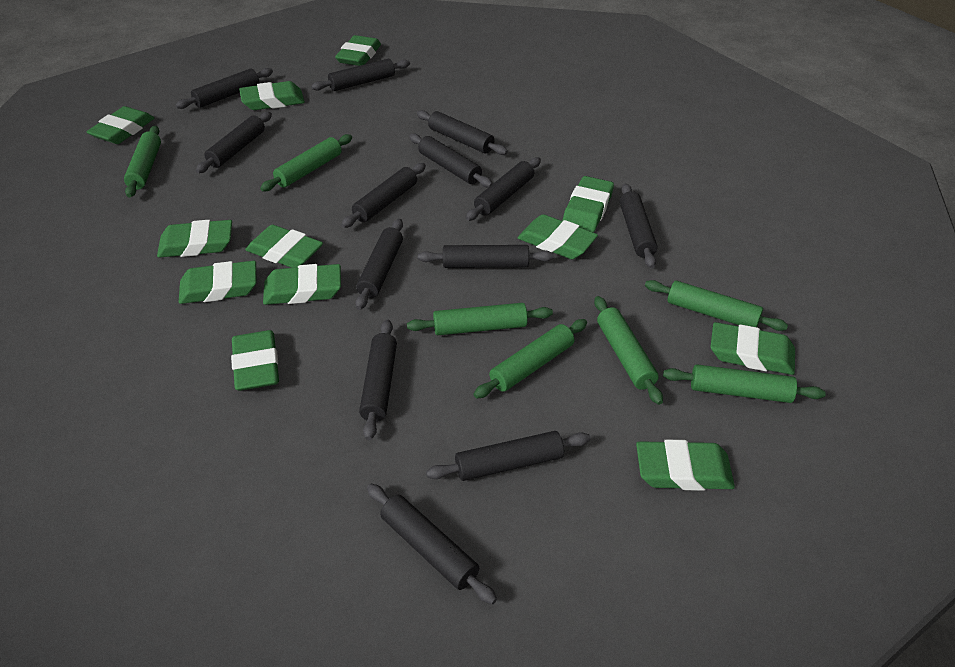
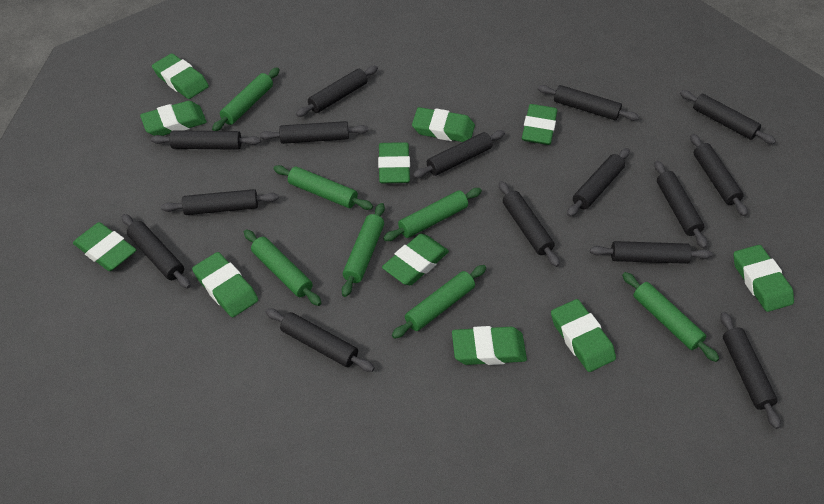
black rolling pin: 13 -> 15
green eraser: 12 -> 11

